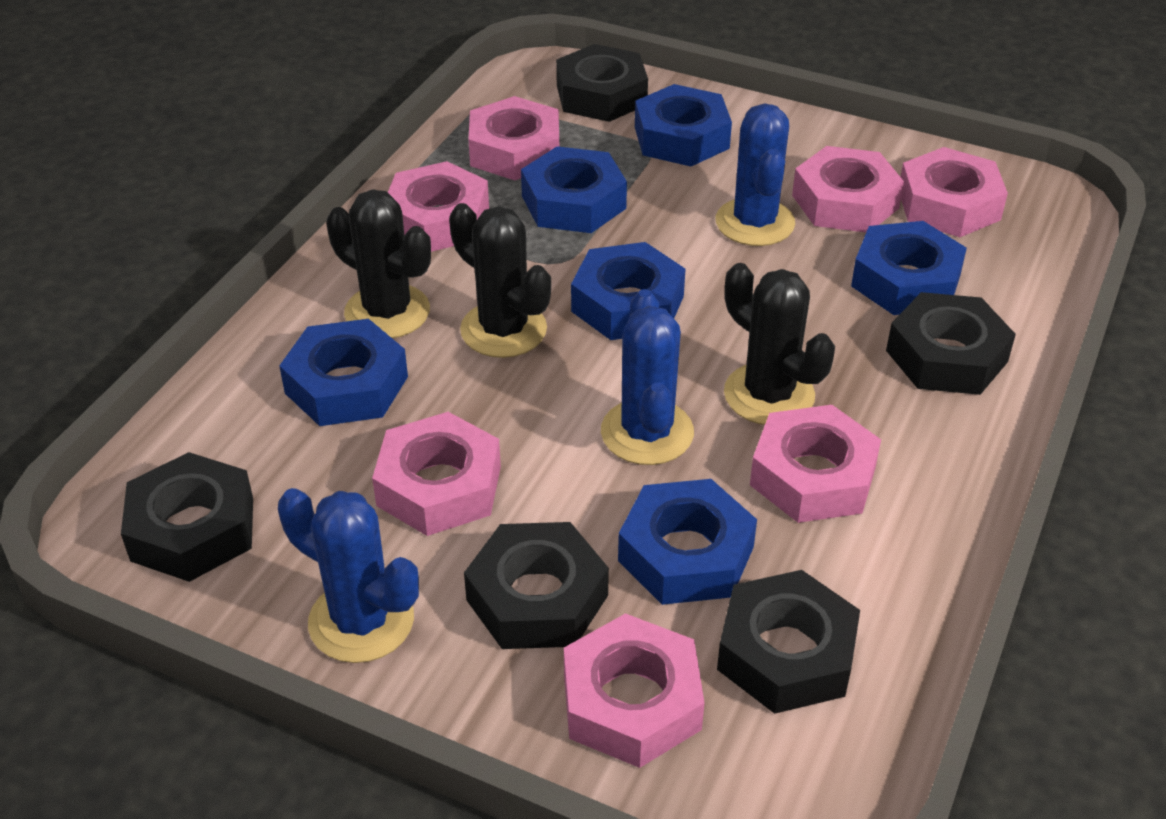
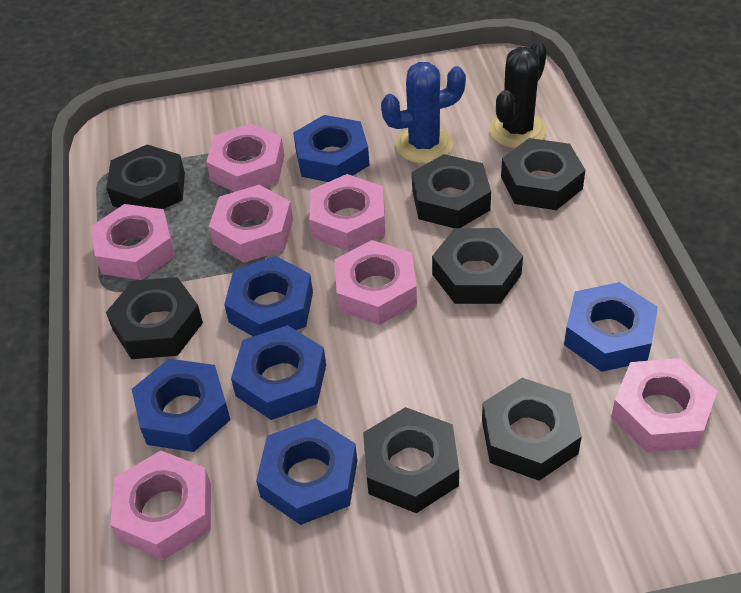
black cactus: 3 -> 1
black nut: 5 -> 7
blue cactus: 3 -> 1

